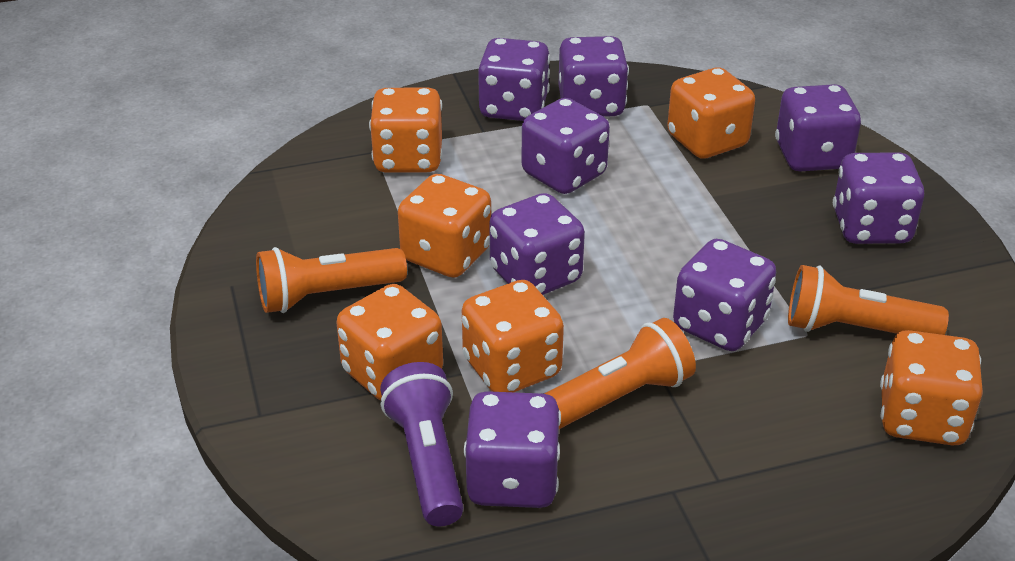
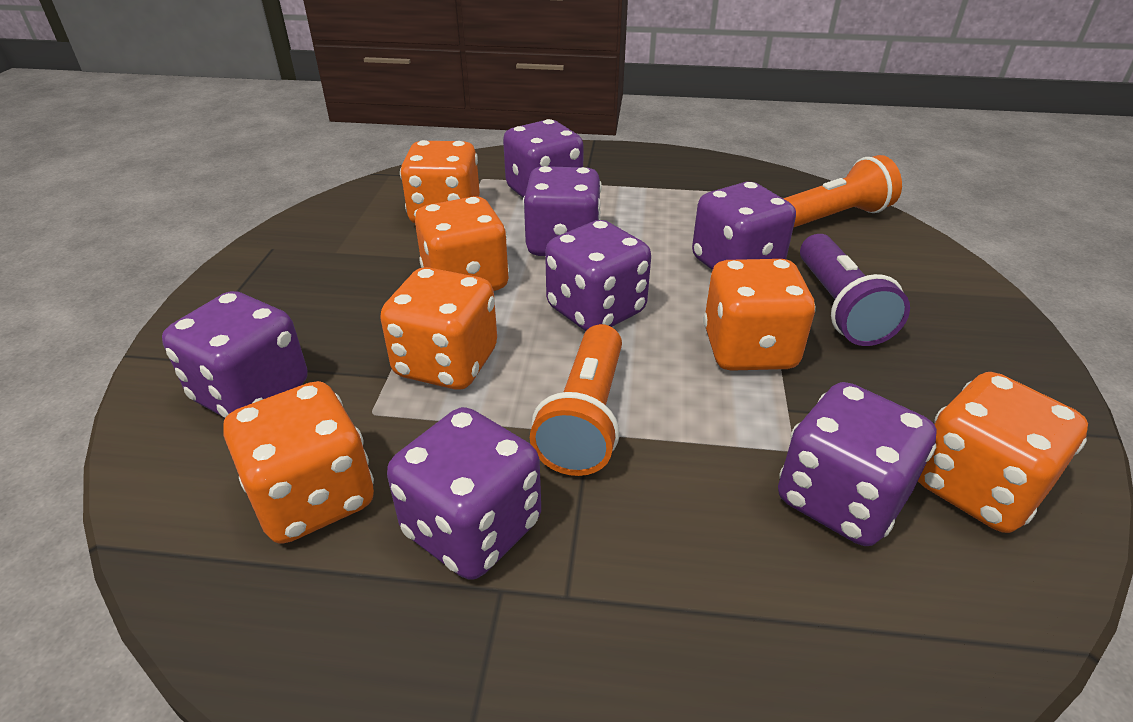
orange flashlight: 3 -> 2
purple dice: 8 -> 7

